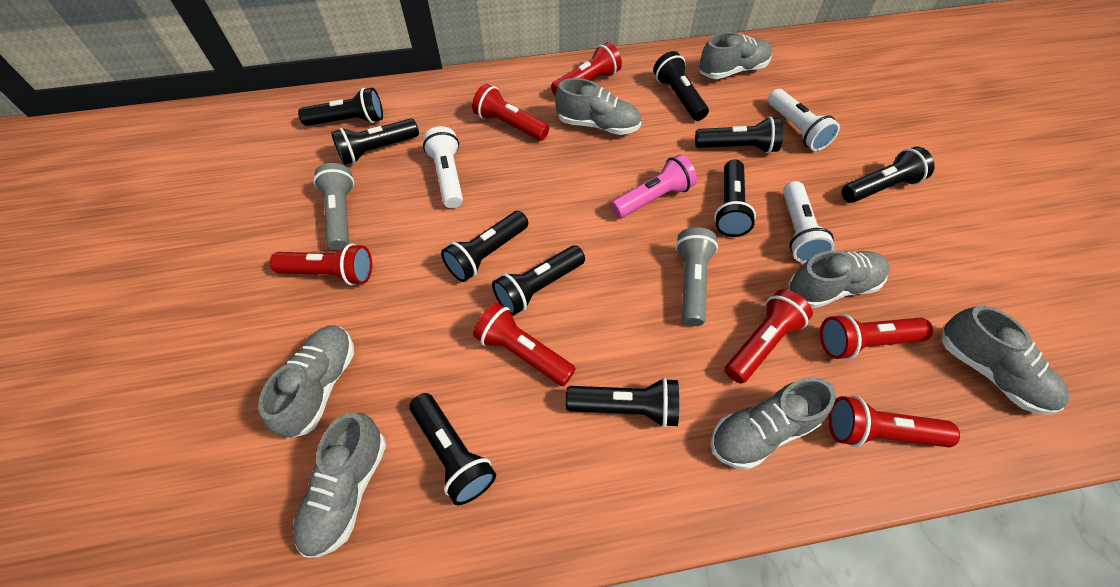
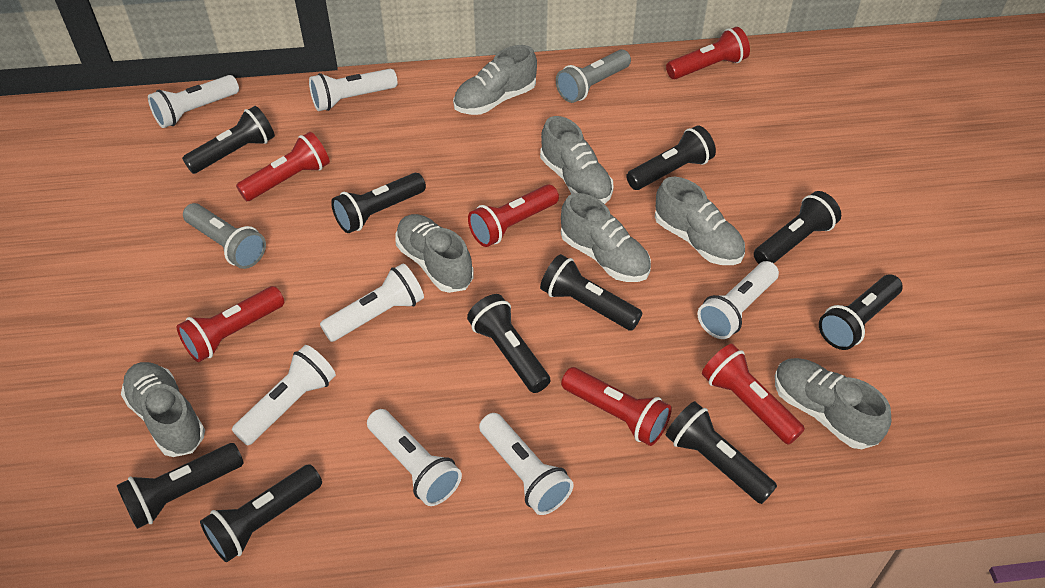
pink flashlight: 1 -> 0
red flashlight: 7 -> 6
white flashlight: 3 -> 7

